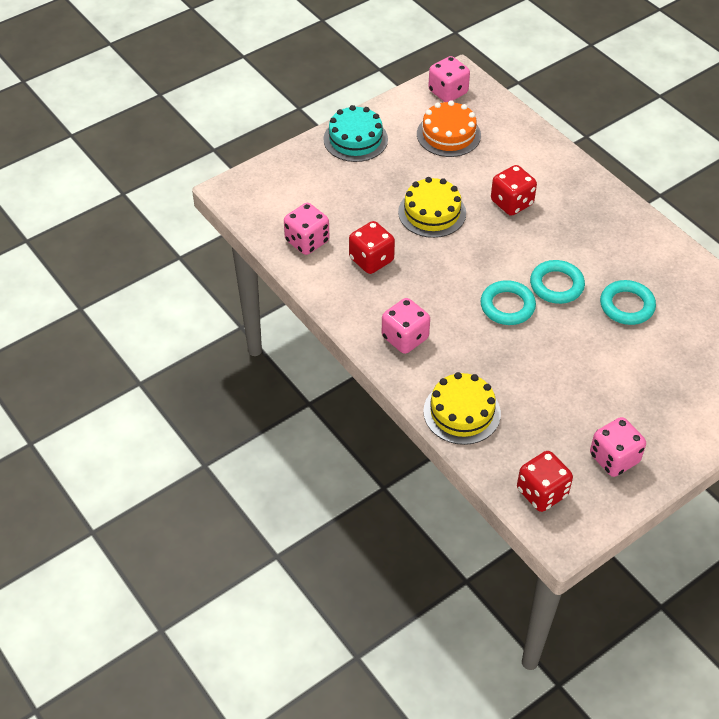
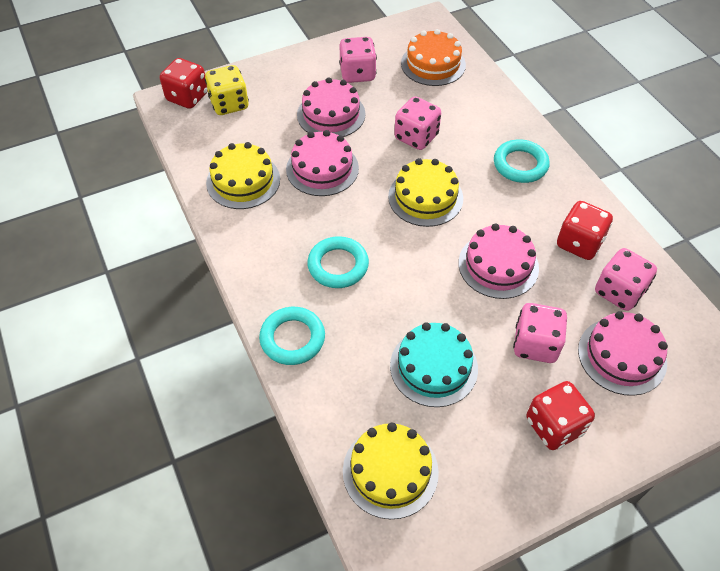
pink cake: 0 -> 4
yellow cake: 2 -> 3
yellow dice: 0 -> 1

